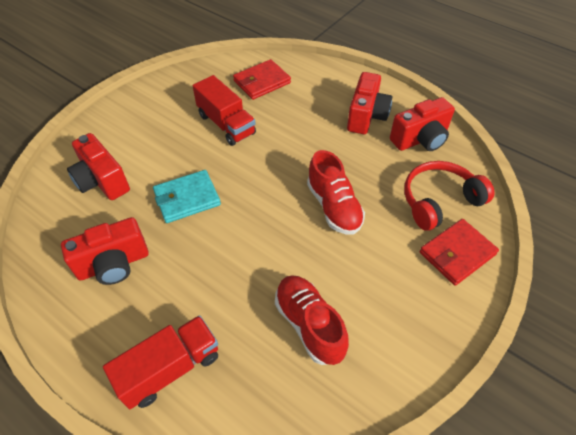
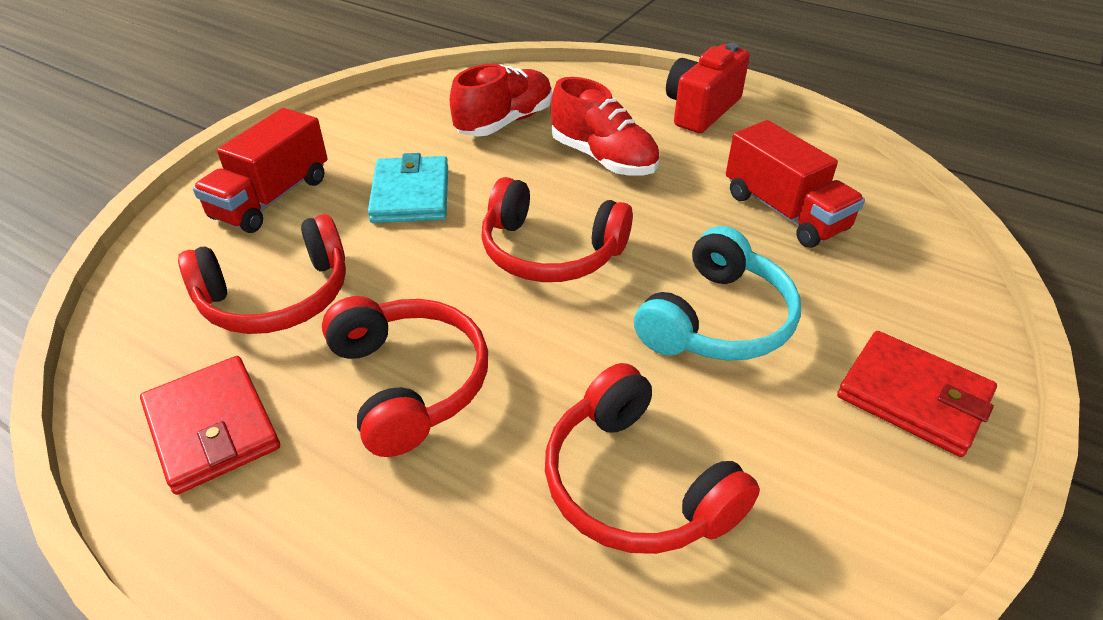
red camera: 4 -> 1
red headphones: 1 -> 4
turquoise headphones: 0 -> 1

